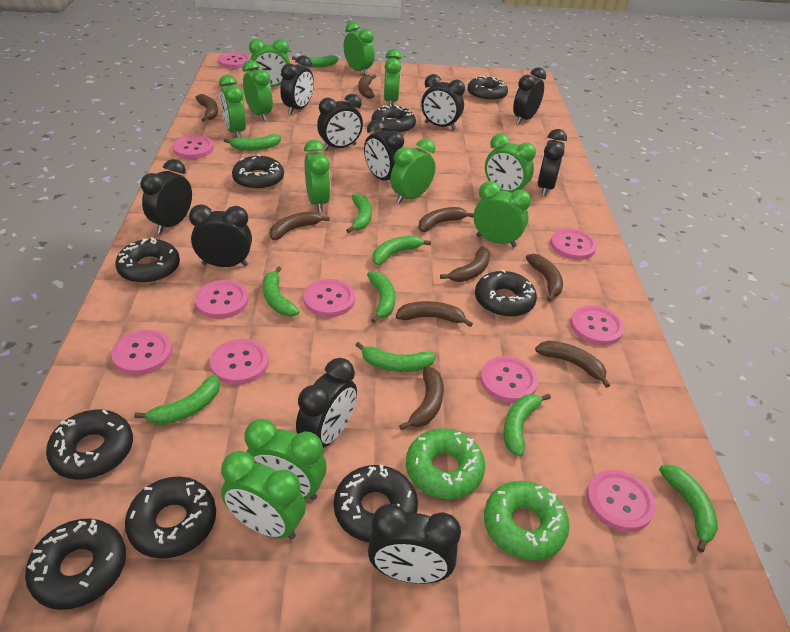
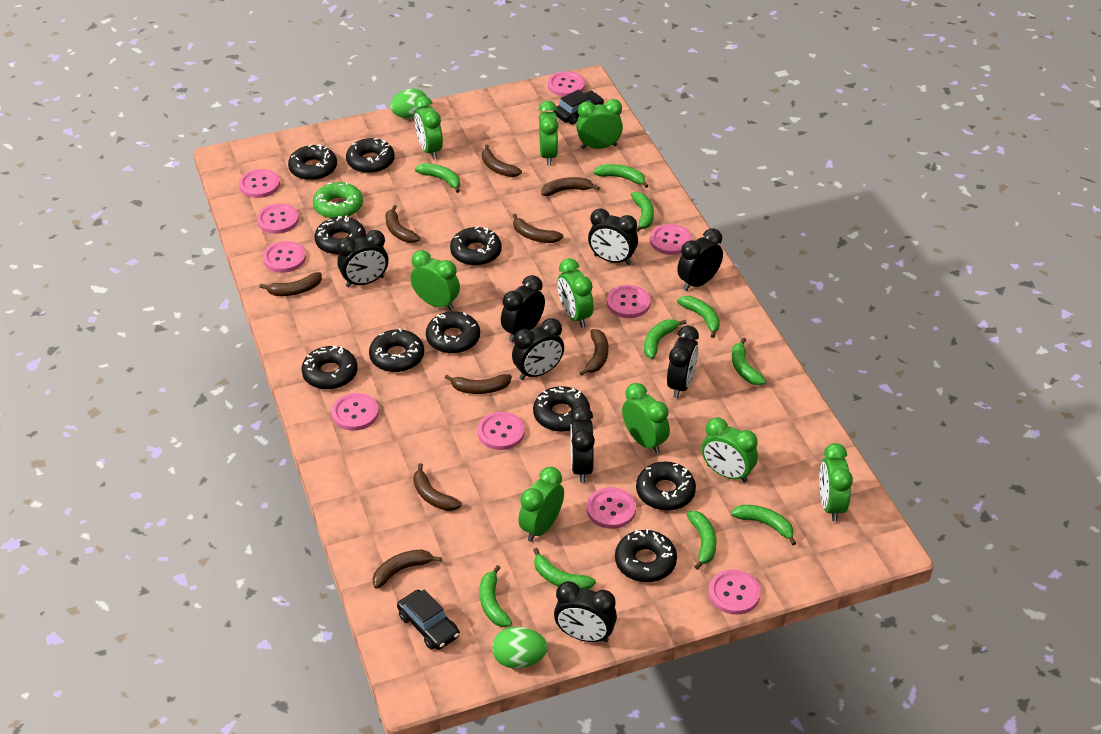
black car: 0 -> 2
black clock: 10 -> 8
black donut: 9 -> 10
green clock: 11 -> 9
green donut: 2 -> 1
green egg: 0 -> 2

